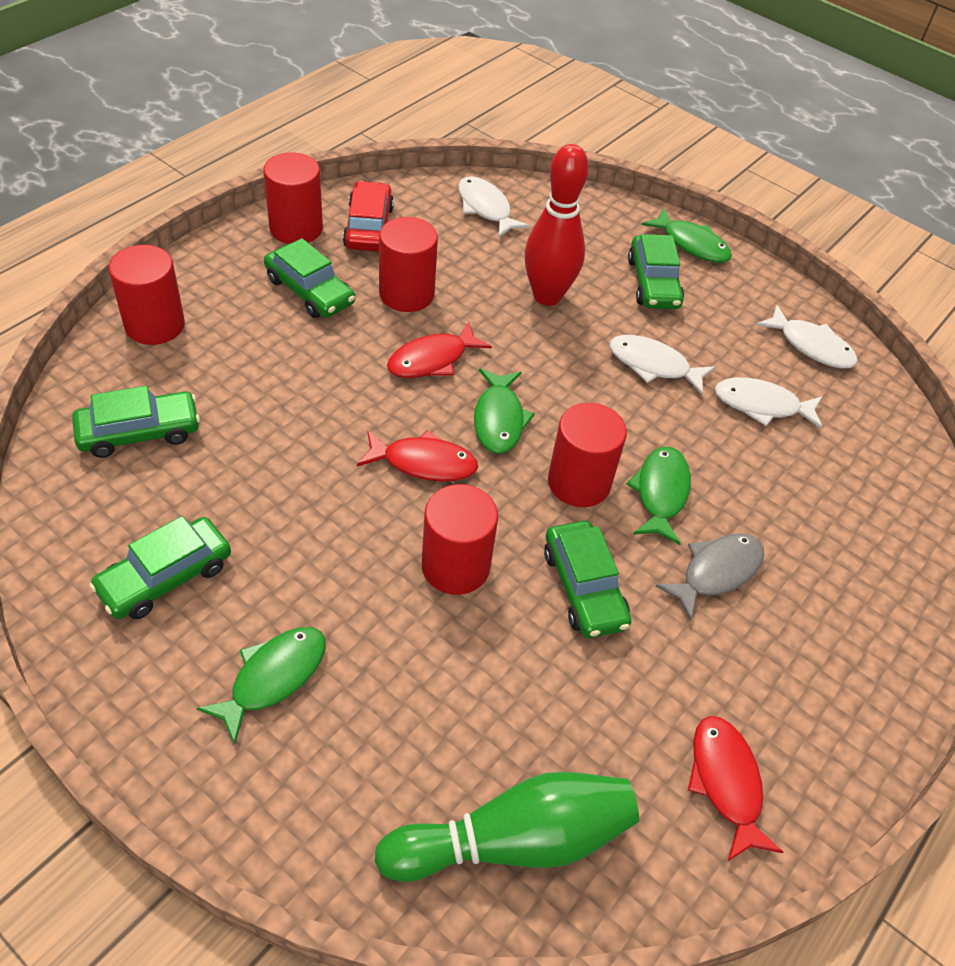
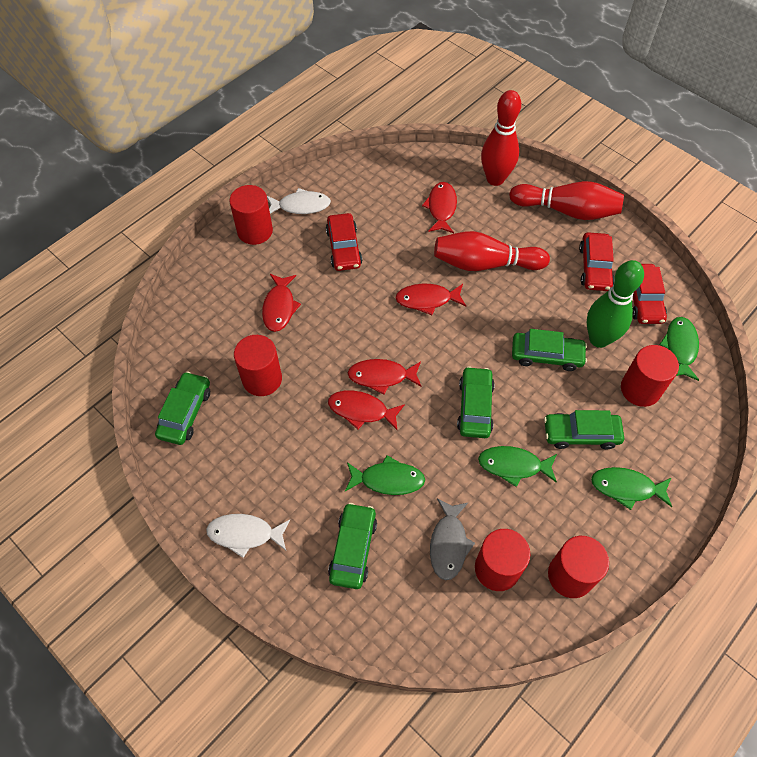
red bowling pin: 1 -> 3
red car: 1 -> 3
red fish: 3 -> 5
white fish: 4 -> 2

